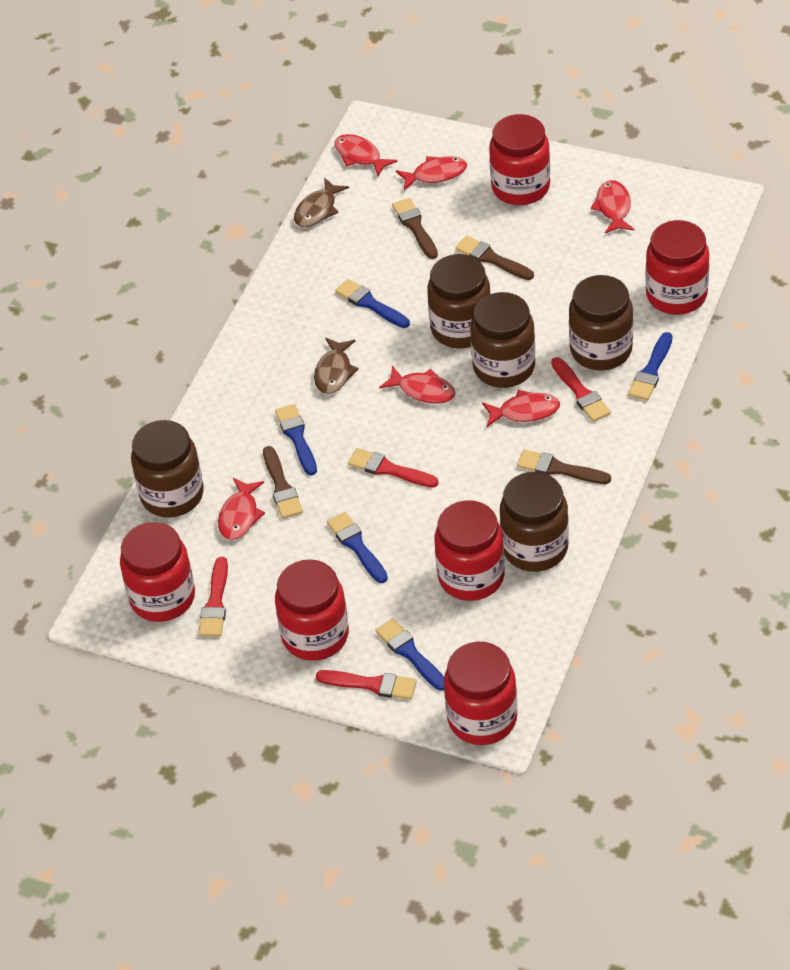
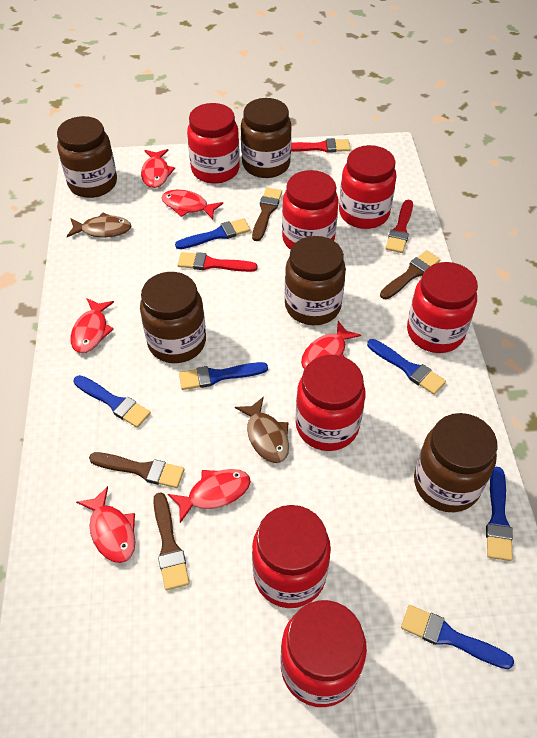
blue brush: 5 -> 6
red brush: 4 -> 3
red jar: 6 -> 7

